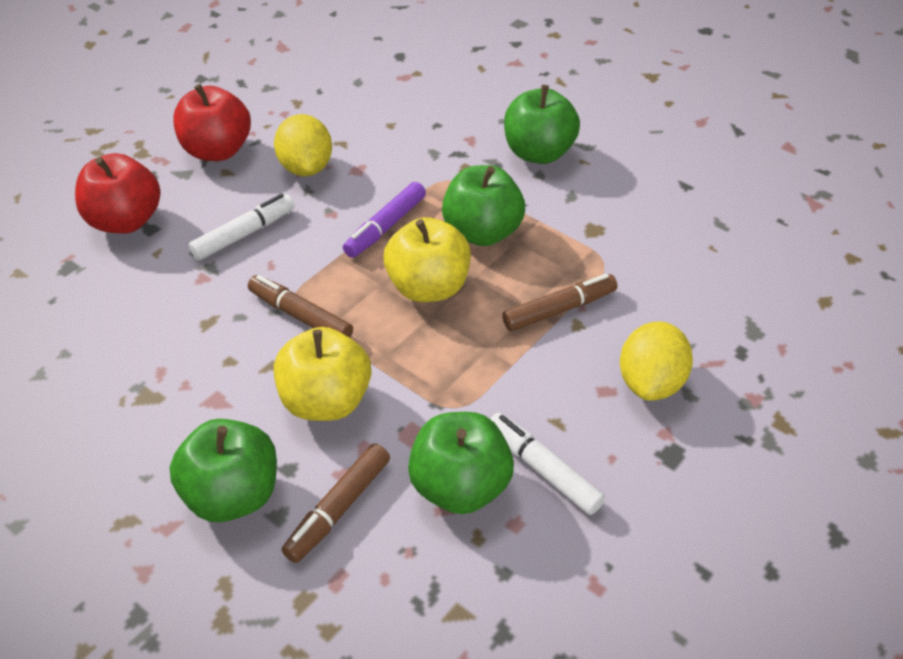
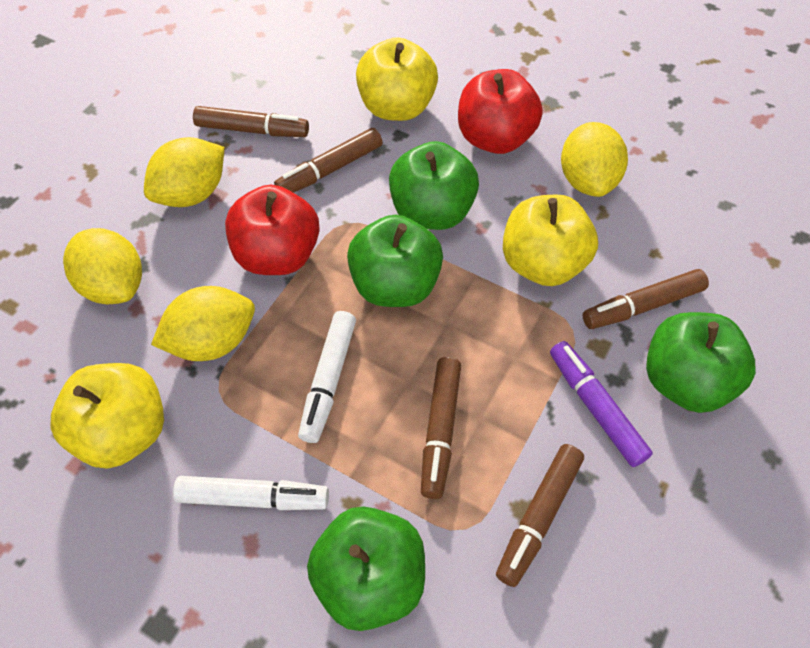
brown marker: 3 -> 5
yellow apple: 2 -> 3
yellow lemon: 2 -> 4

